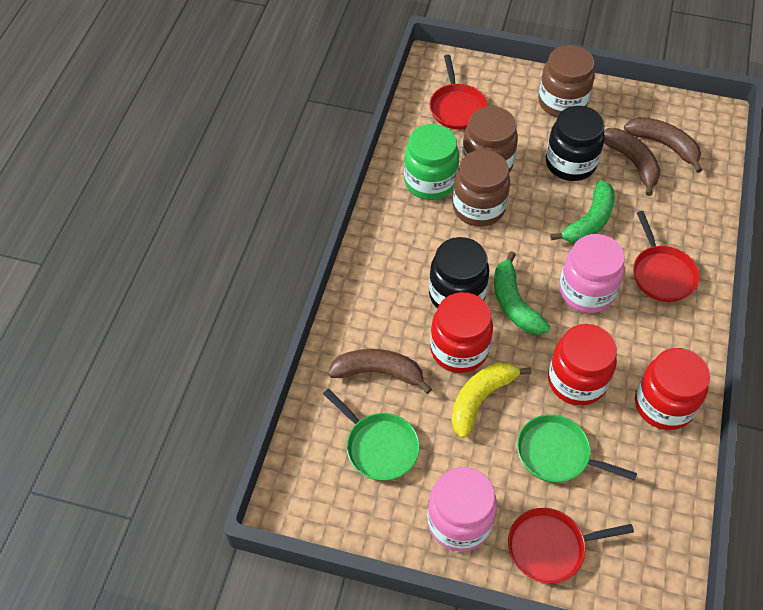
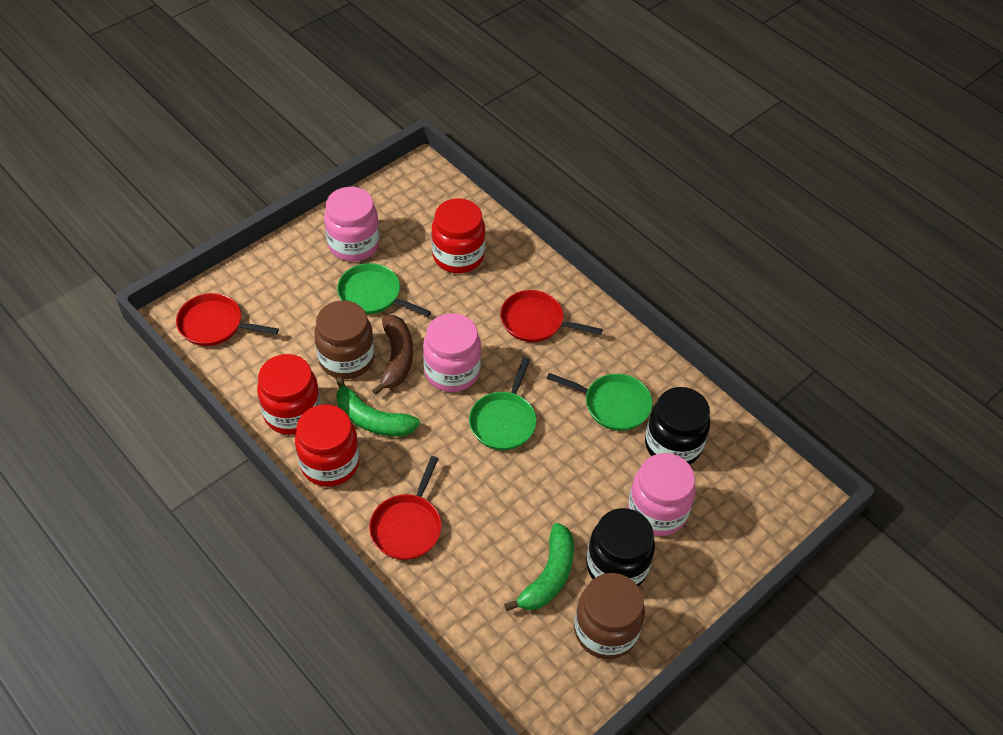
brown banana: 3 -> 1
brown jar: 3 -> 2
green jar: 1 -> 0
green pan: 2 -> 3
pink jar: 2 -> 3
yellow banana: 1 -> 0

